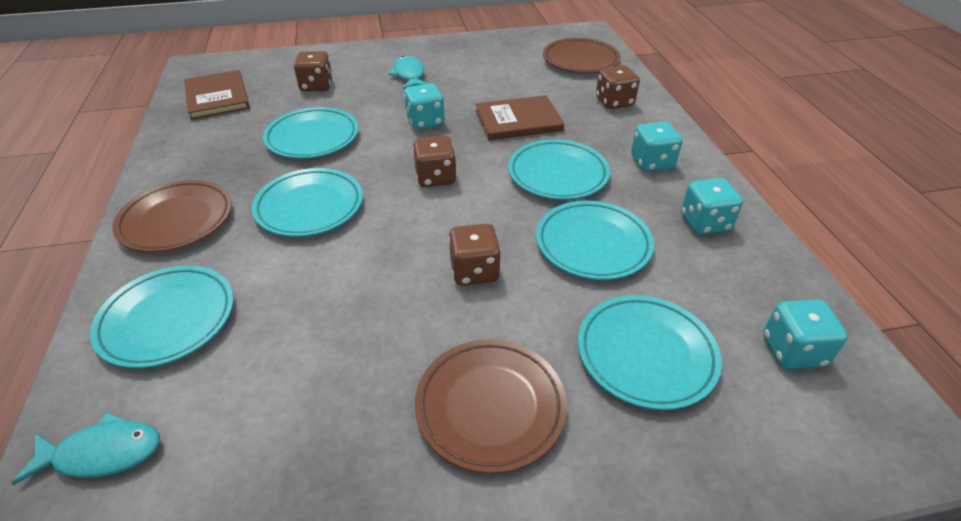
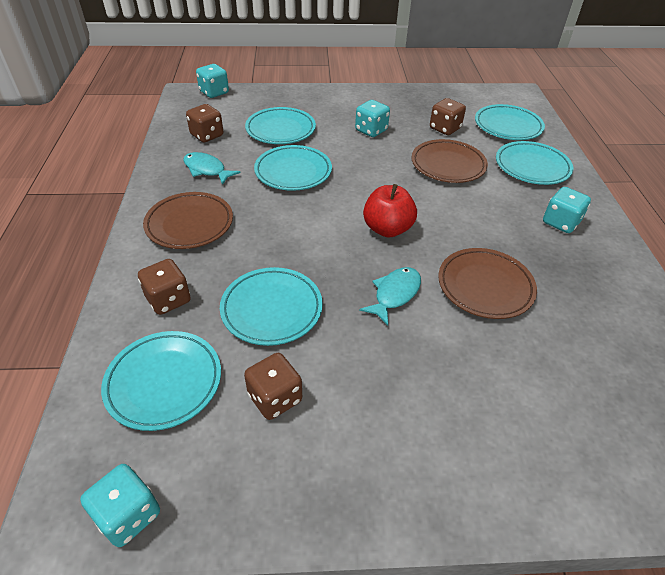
brown book: 2 -> 0
red apple: 0 -> 1

